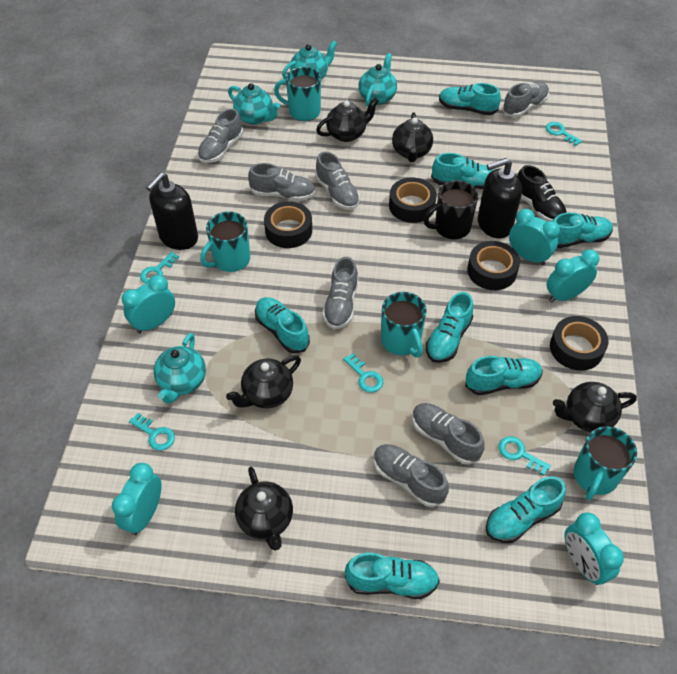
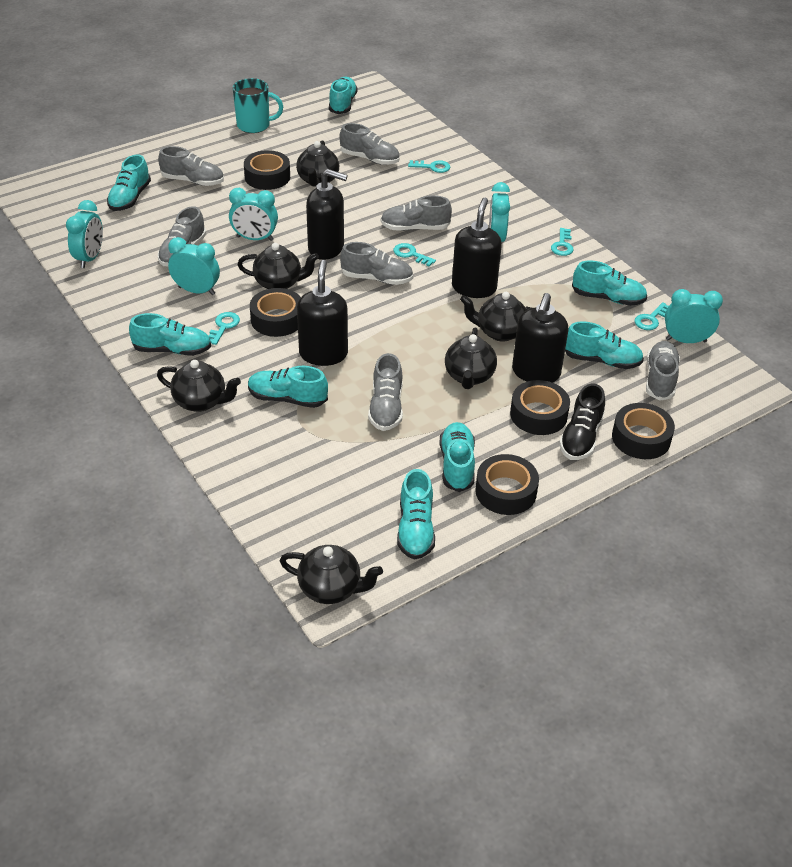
black mug: 1 -> 0
black soap dispenser: 2 -> 4
black tape: 4 -> 5
black teapot: 5 -> 6
turquoise mug: 4 -> 1
turquoise teapot: 4 -> 0

